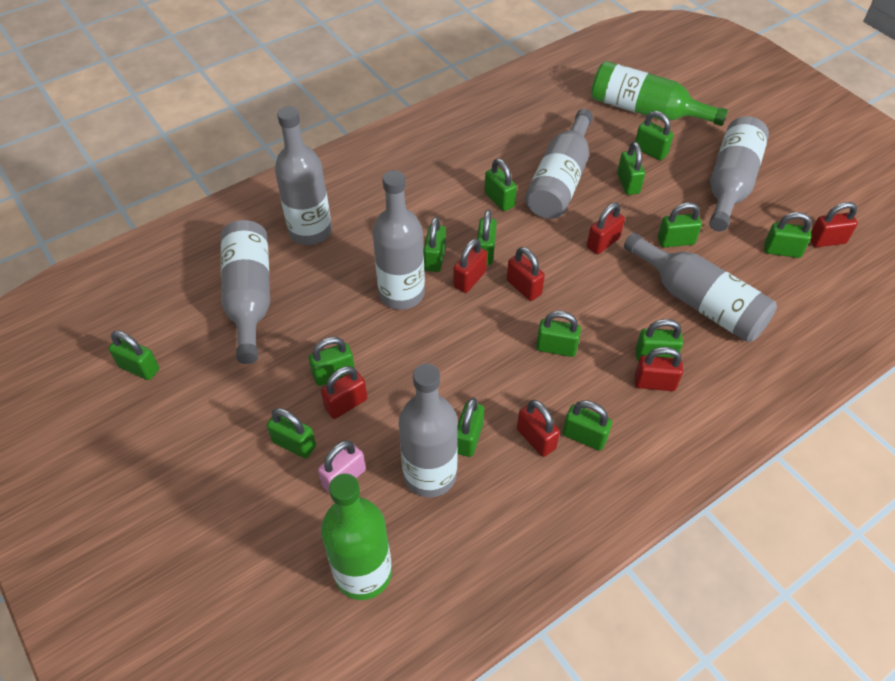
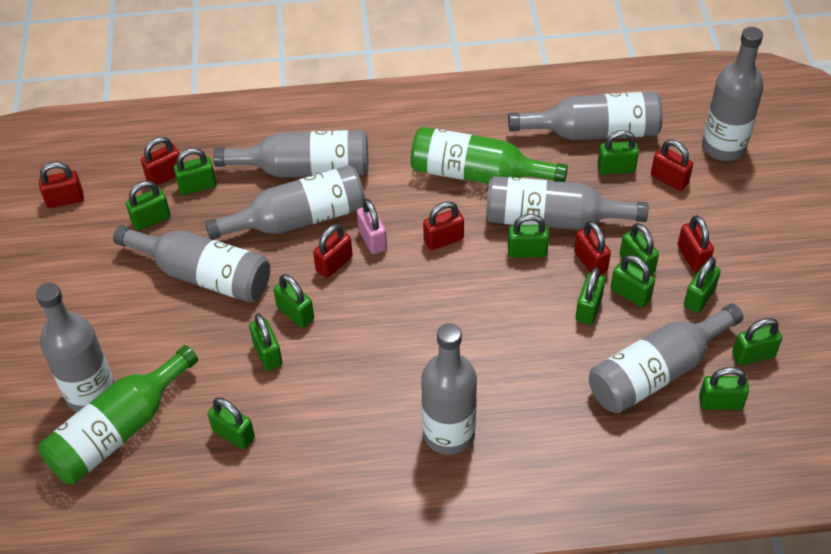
green padlock: 14 -> 13
grey bottle: 7 -> 9

